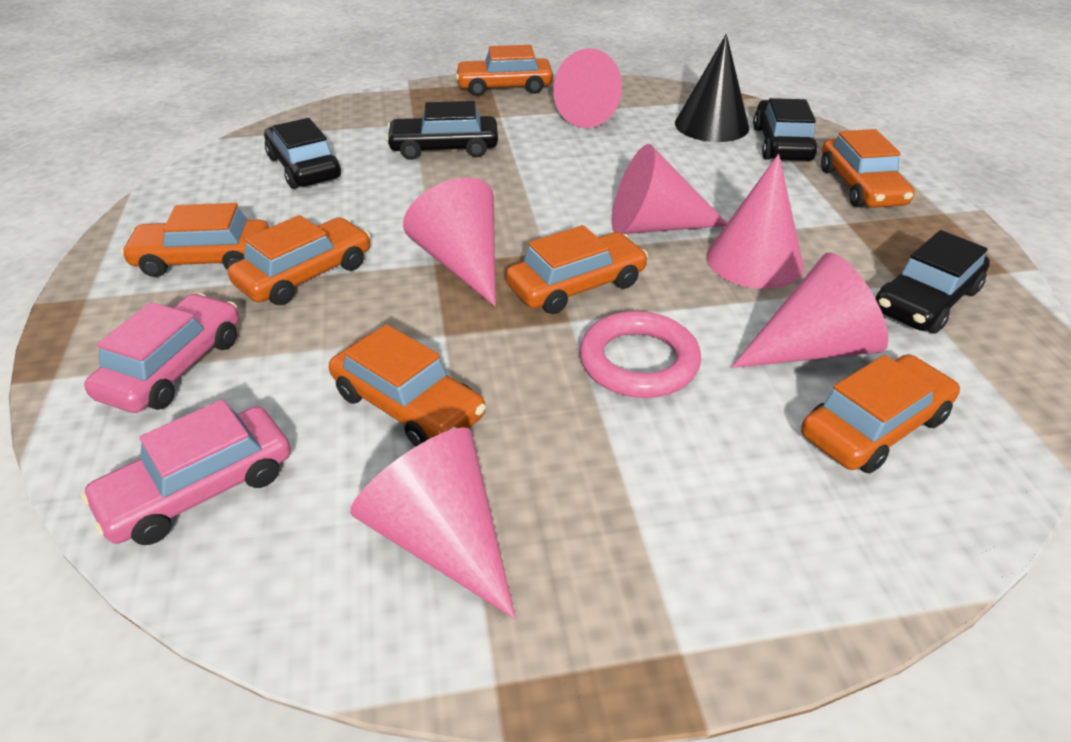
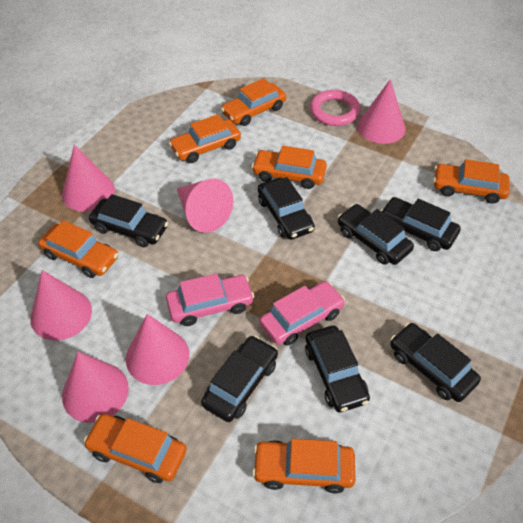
black car: 4 -> 7
black cone: 1 -> 0

